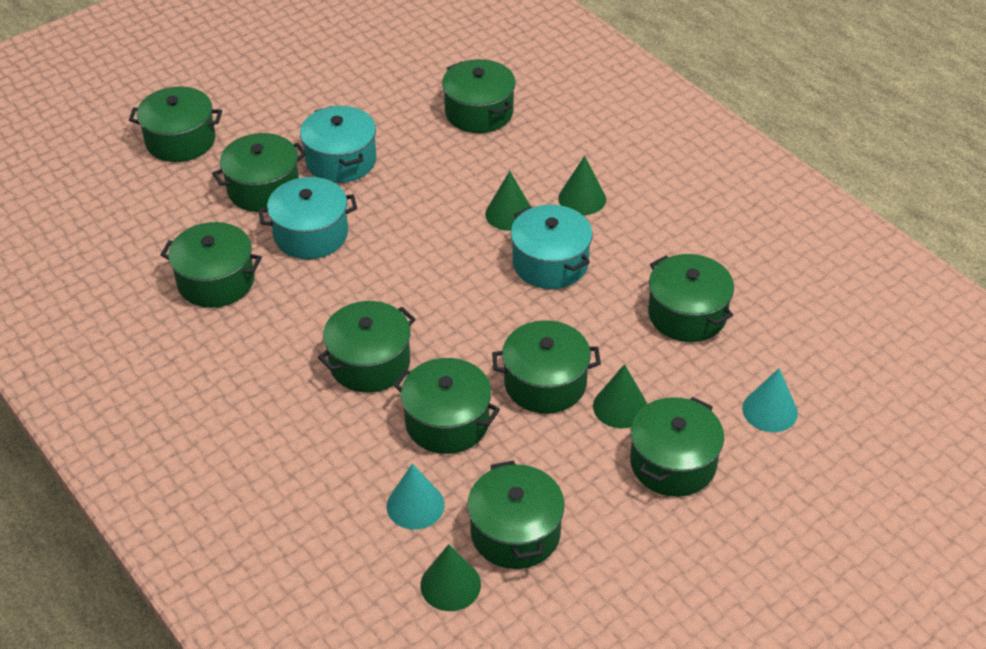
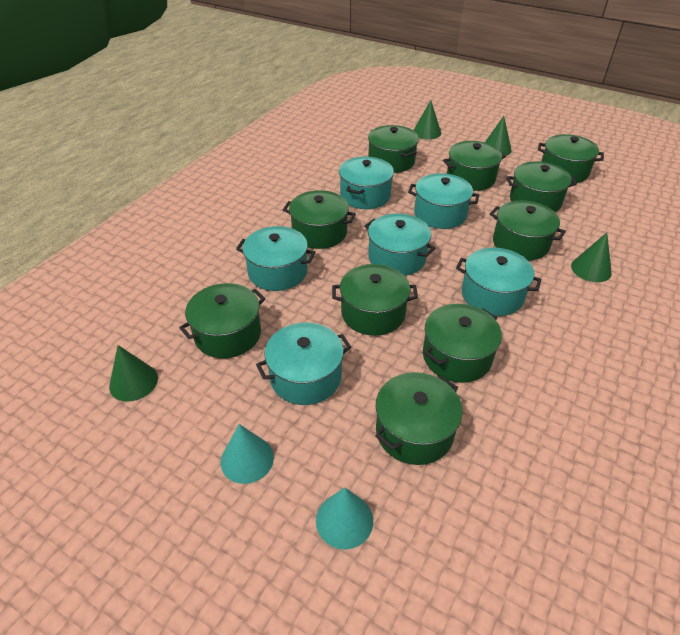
turquoise pot: 3 -> 6

